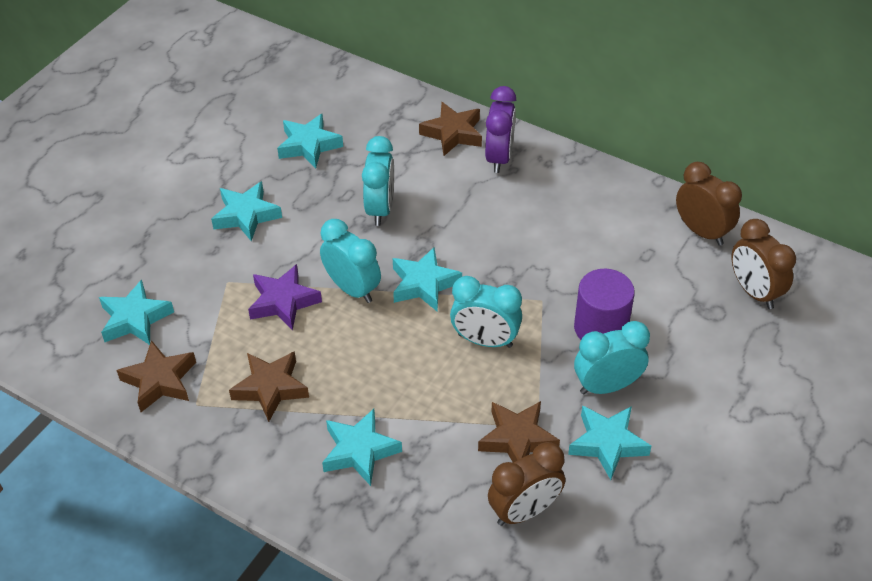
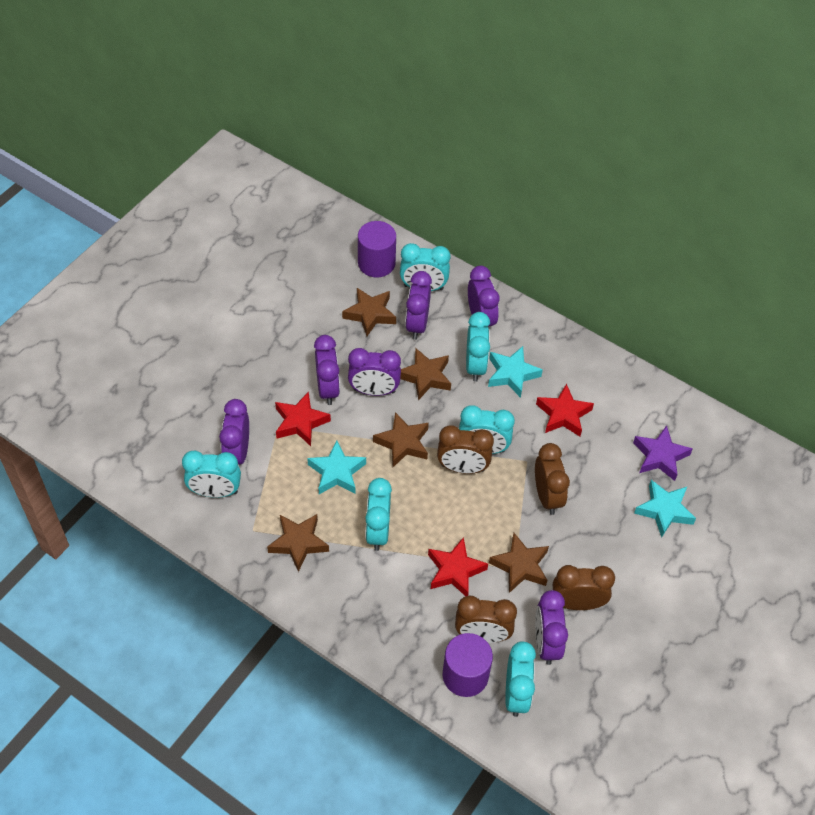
brown clock: 3 -> 4
brown star: 4 -> 5
purple clock: 1 -> 6
purple cylinder: 1 -> 2
red star: 0 -> 3
turquoise clock: 4 -> 6
turquoise star: 6 -> 3

